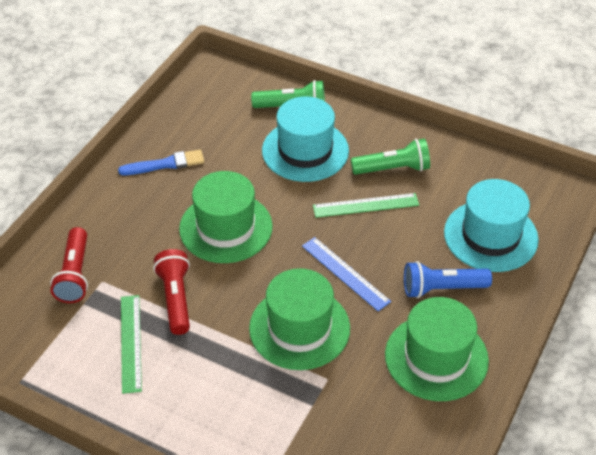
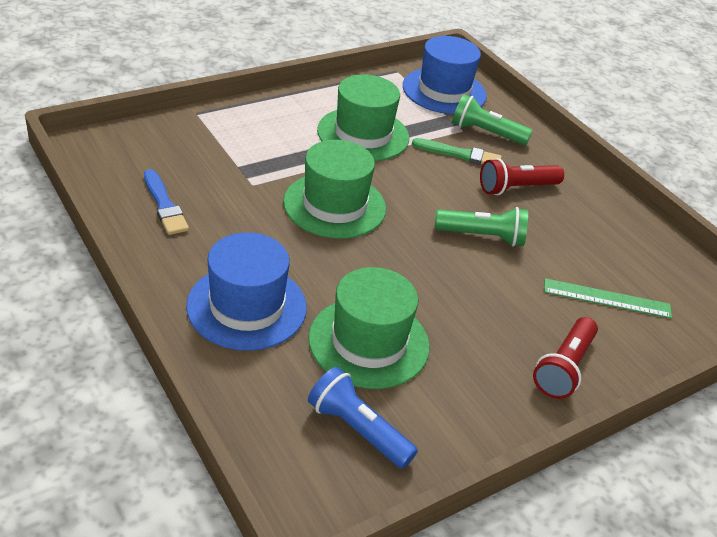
blue hat: 0 -> 2
blue ruler: 1 -> 0
green brush: 0 -> 1
green ruler: 2 -> 1
turquoise hat: 2 -> 0

